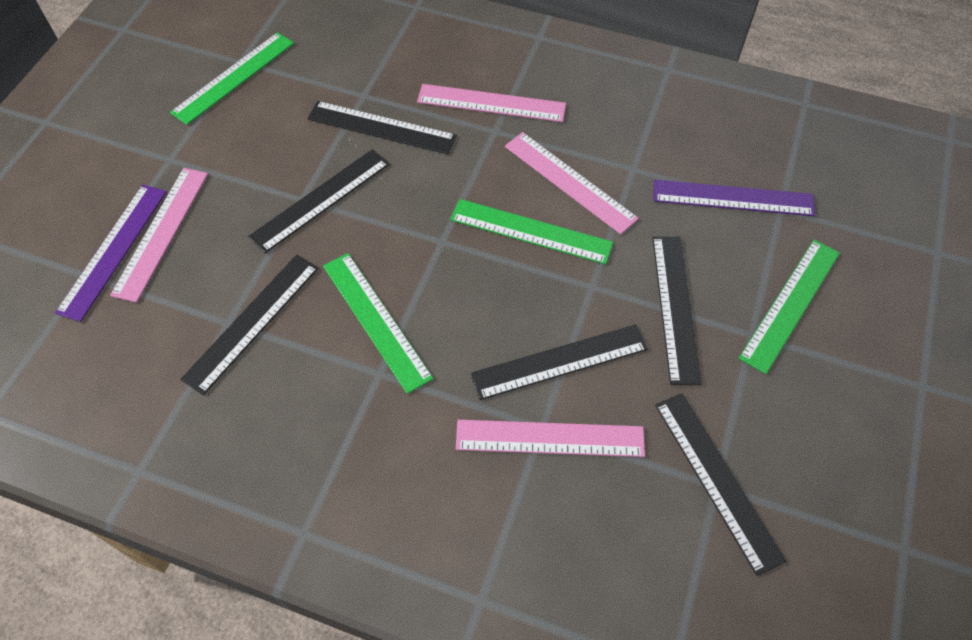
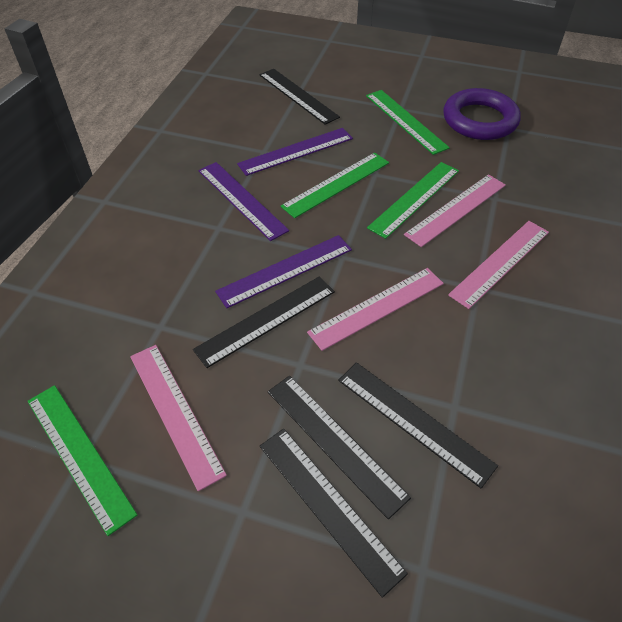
black ruler: 6 -> 5
purple ring: 0 -> 1
purple ruler: 2 -> 3

